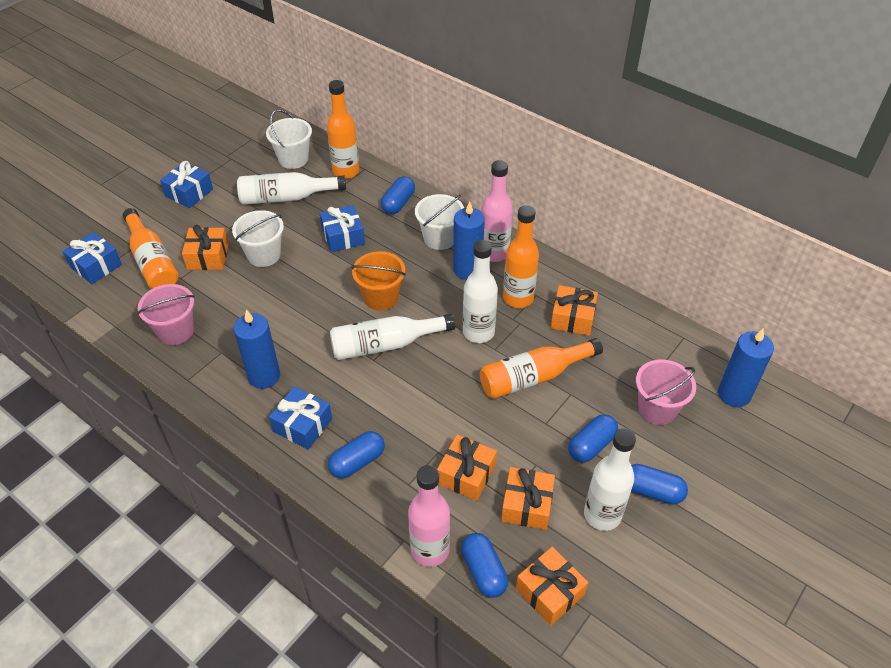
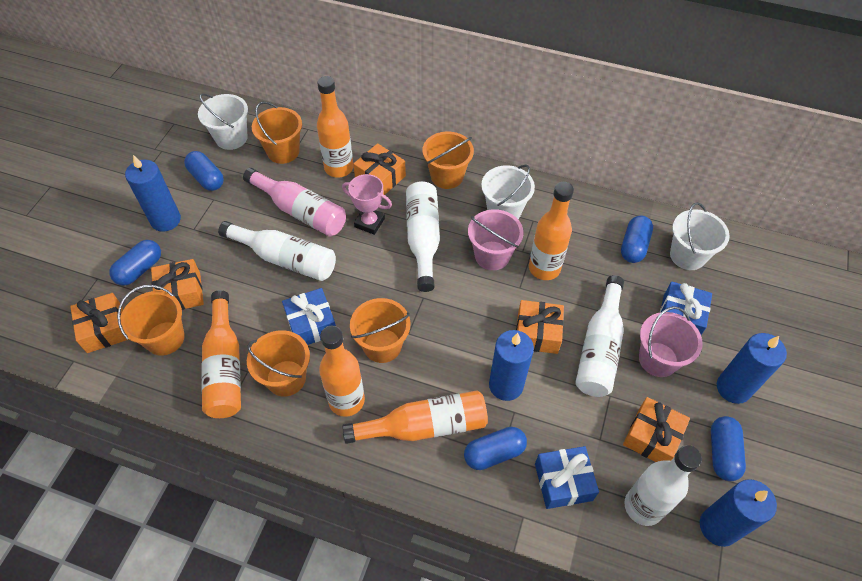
blue candle: 3 -> 4
blue gift: 4 -> 3
orange bottle: 4 -> 5
orange bucket: 1 -> 5
pink bottle: 2 -> 1
pink trophy: 0 -> 1

